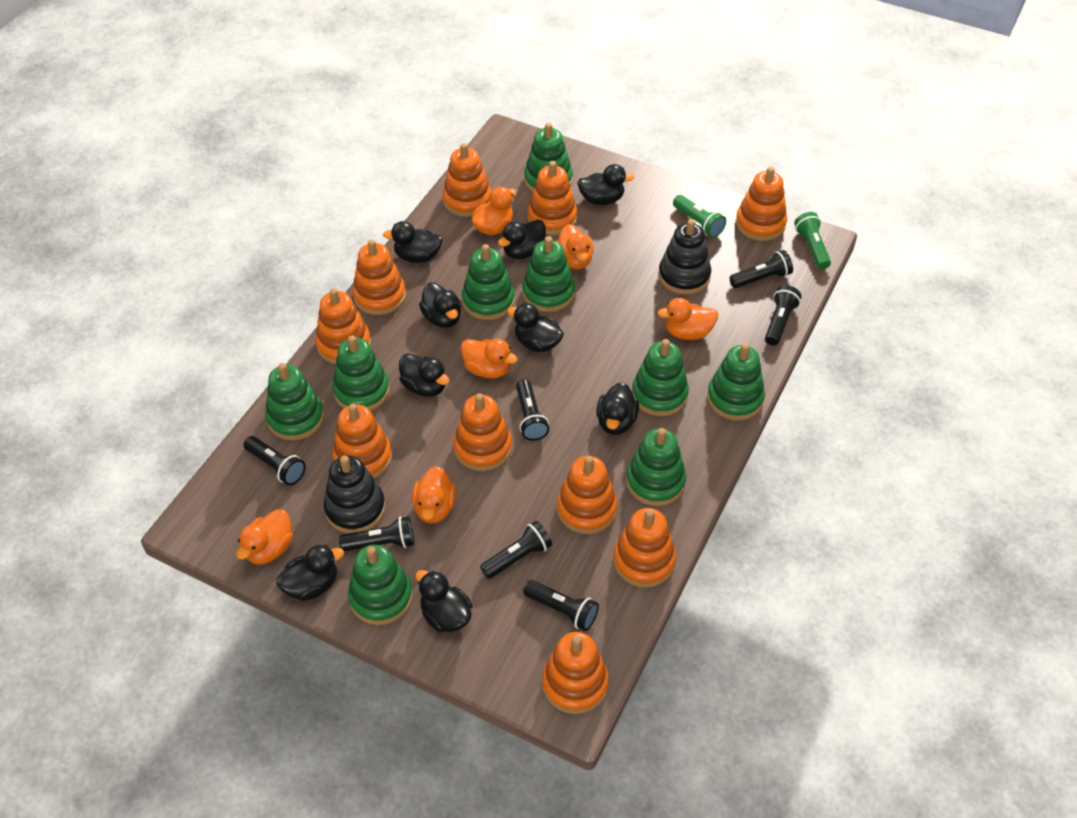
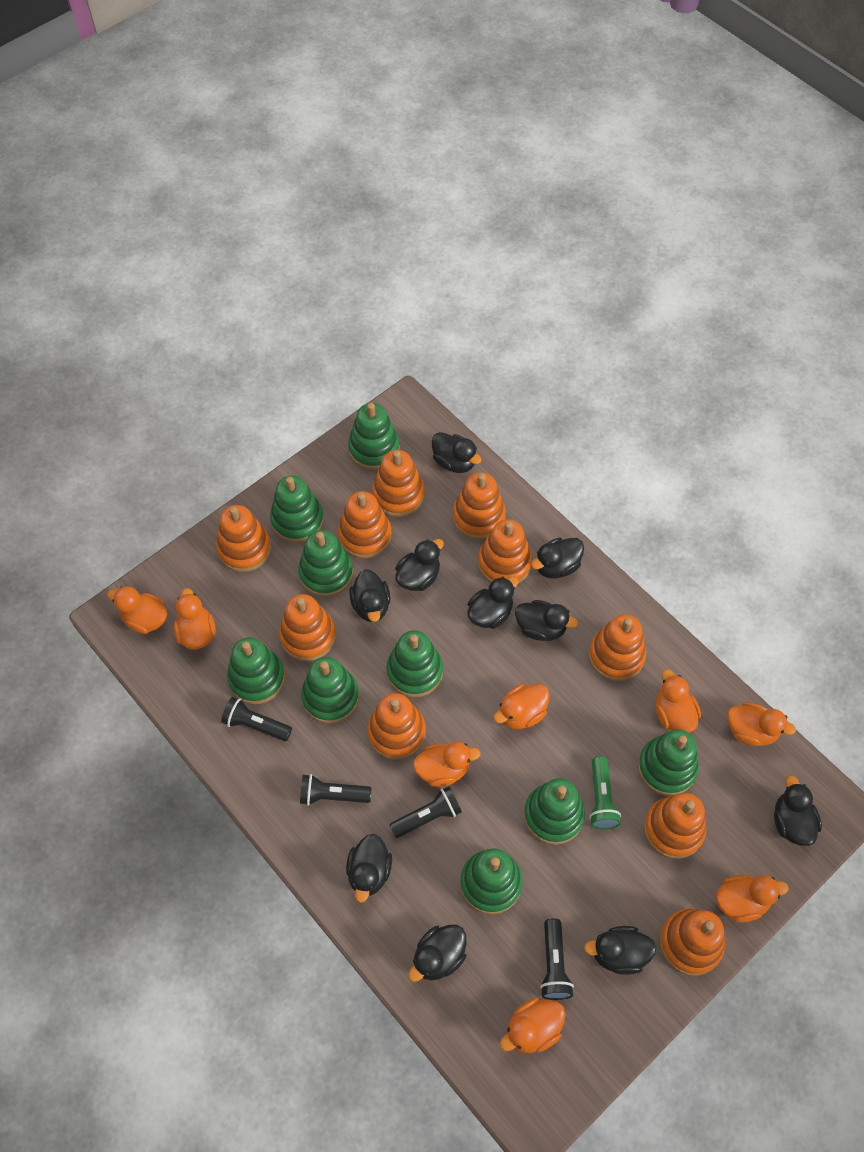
black duck: 9 -> 10
black flashlight: 7 -> 4
black stacking toy: 2 -> 0
green flashlight: 2 -> 1
orange duck: 6 -> 8

